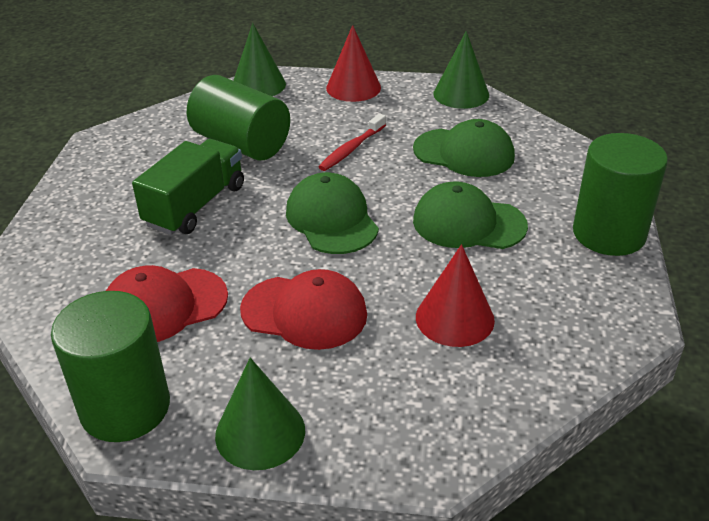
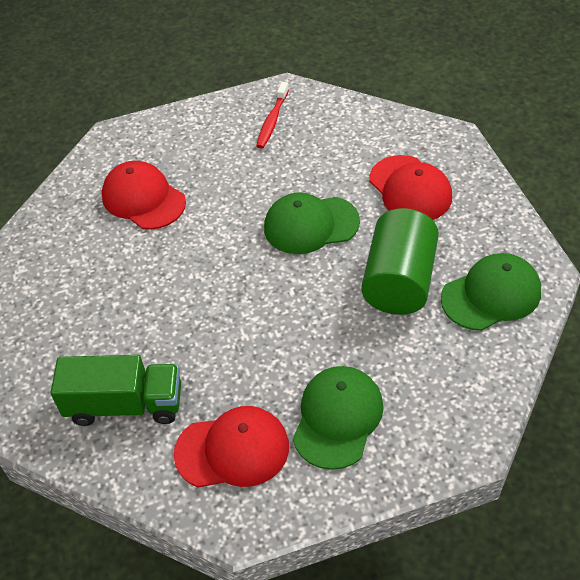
green cone: 3 -> 0
green cylinder: 3 -> 1
red cap: 2 -> 3
red cone: 2 -> 0

